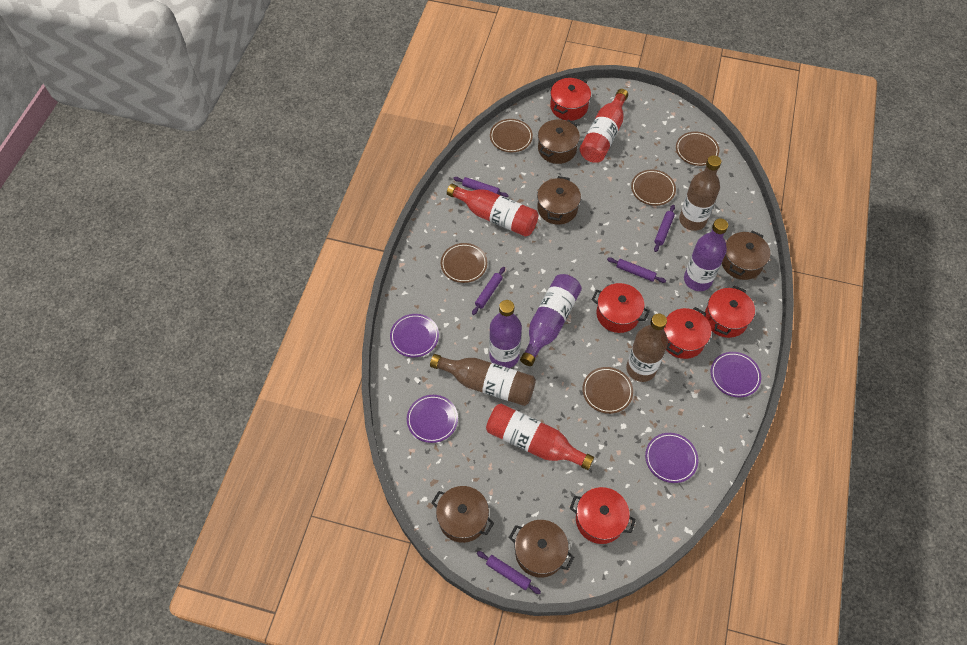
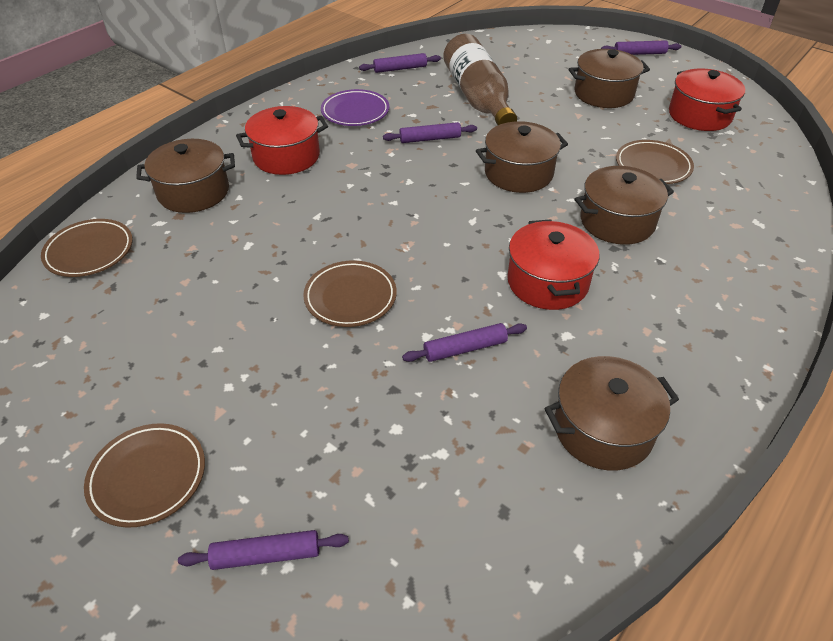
brown bottle: 3 -> 1
brown plate: 5 -> 4
purple bottle: 3 -> 0
purple plate: 4 -> 1
red bottle: 3 -> 0
red pot: 5 -> 3

